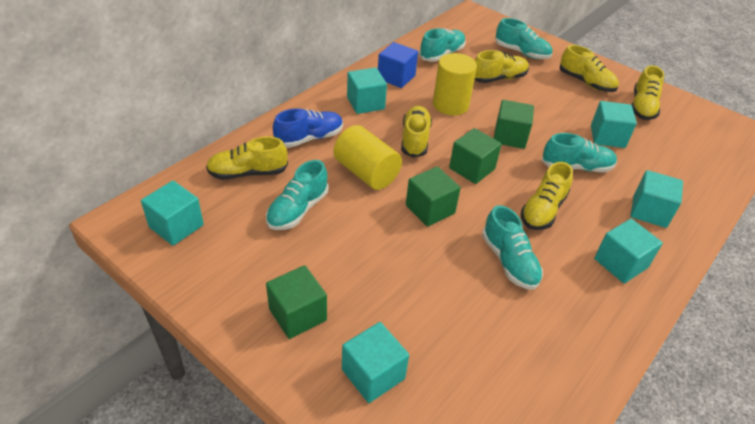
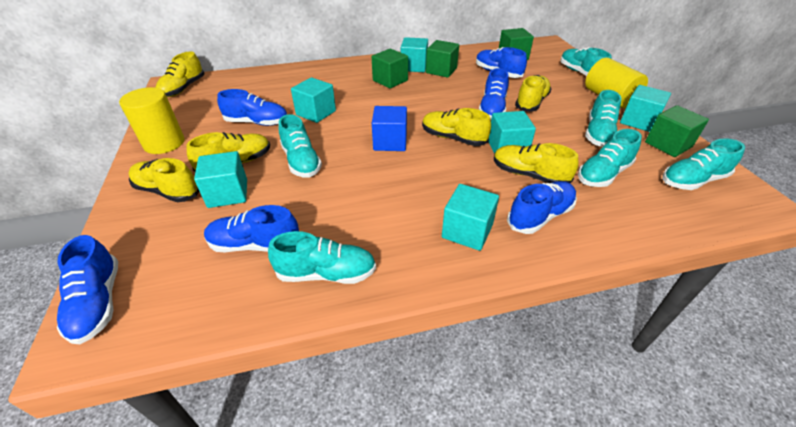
blue shoe: 1 -> 6
turquoise shoe: 5 -> 6

